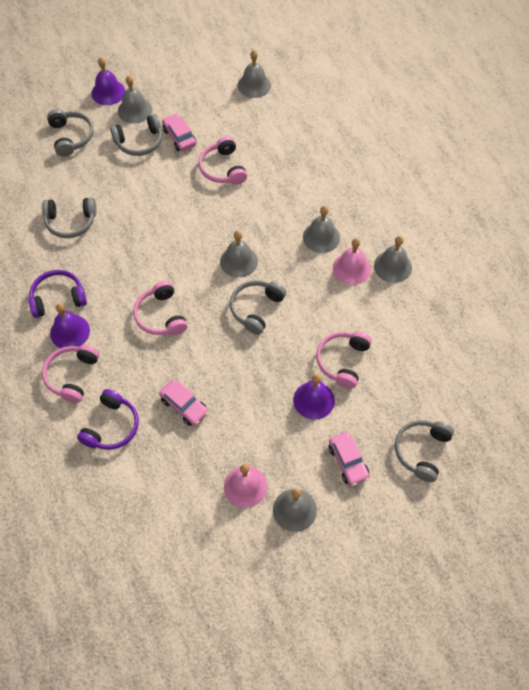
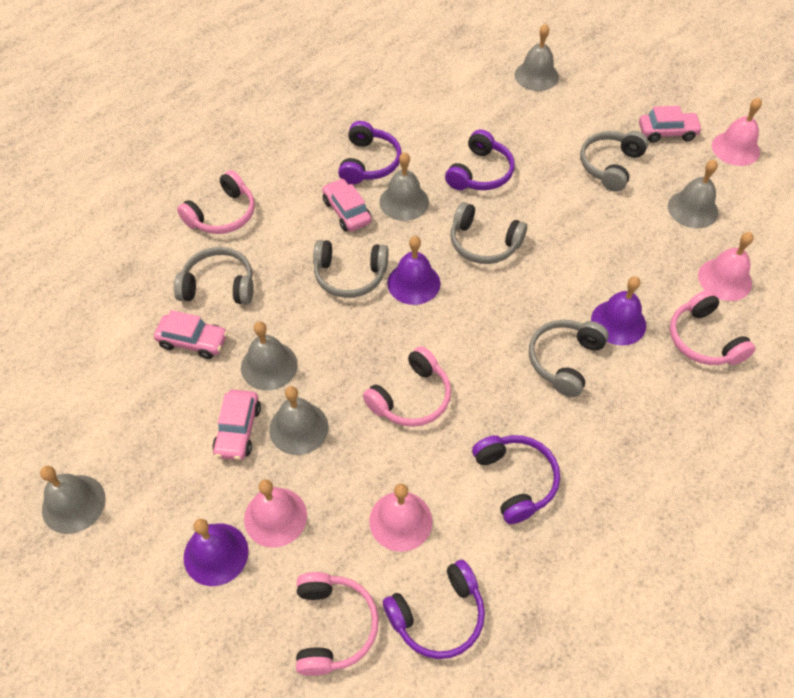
pink bell: 2 -> 4
pink car: 3 -> 4
purple headphones: 2 -> 4

